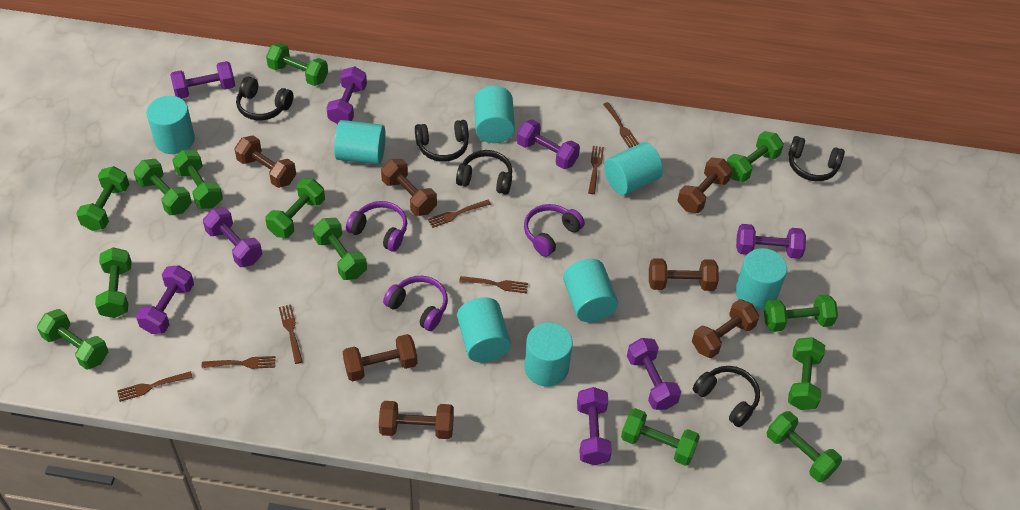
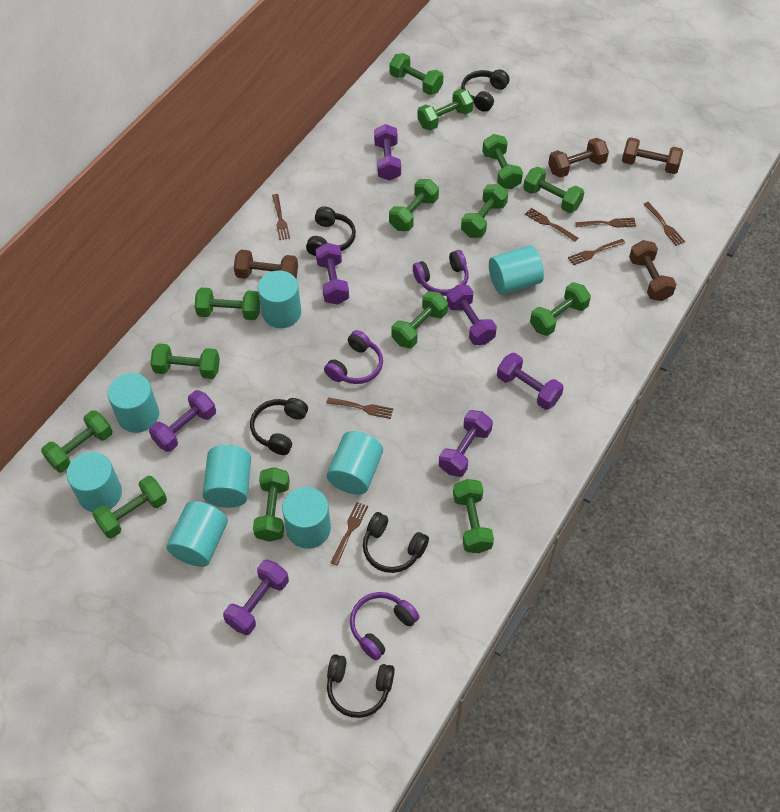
brown dumbbell: 7 -> 4
green dumbbell: 13 -> 14
purple dumbbell: 8 -> 7

